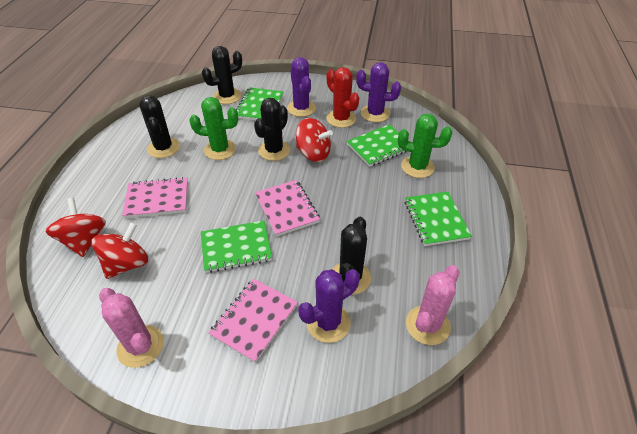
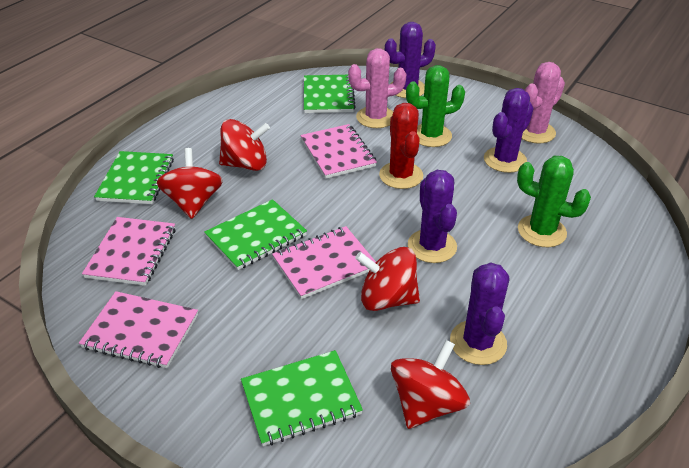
black cactus: 4 -> 0
pink notebook: 3 -> 4
purple cactus: 3 -> 4
red spinning top: 3 -> 4

